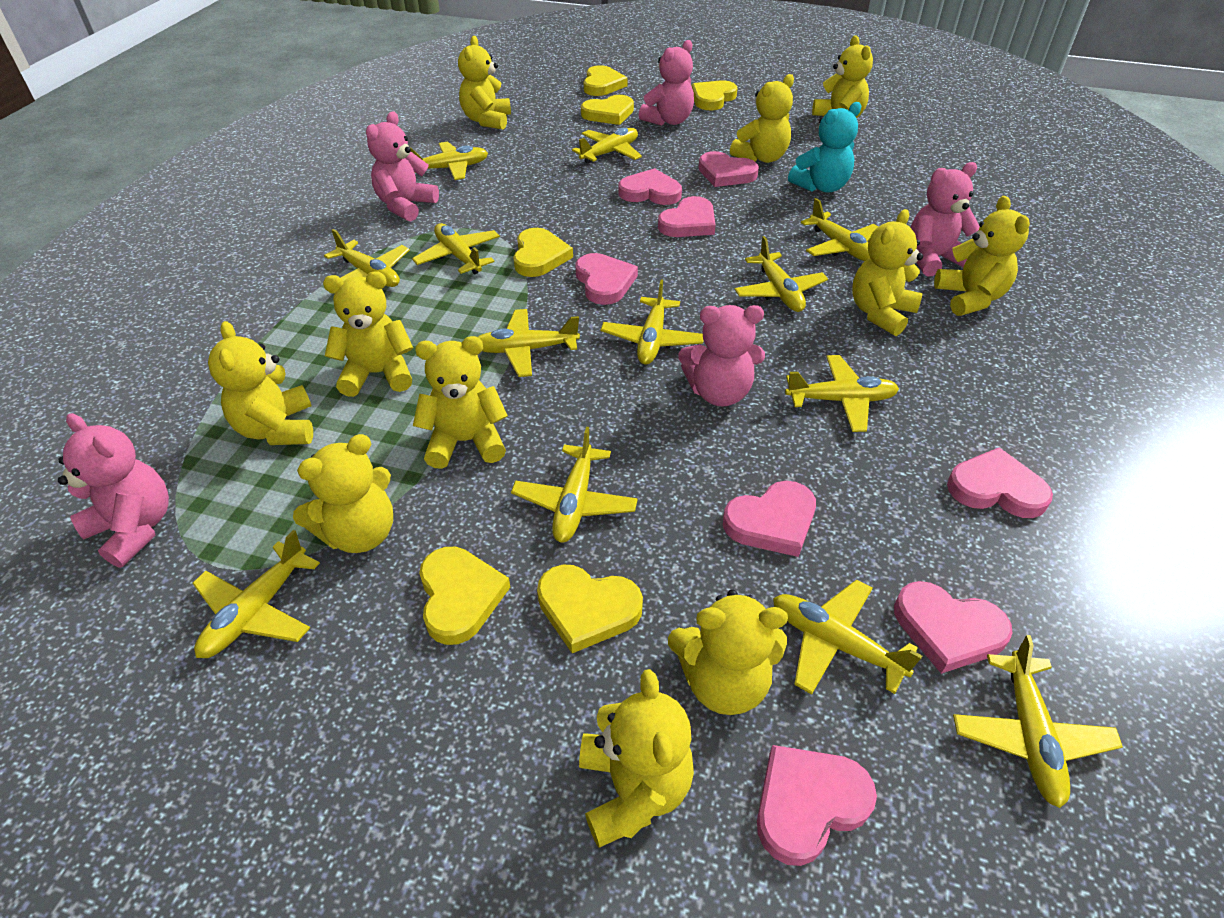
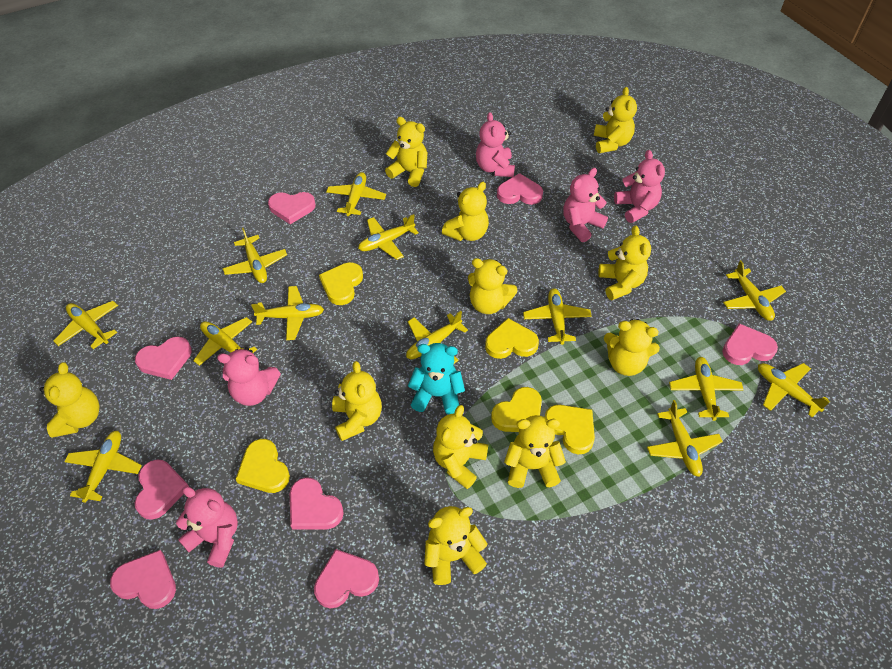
yellow heart: 6 -> 5

